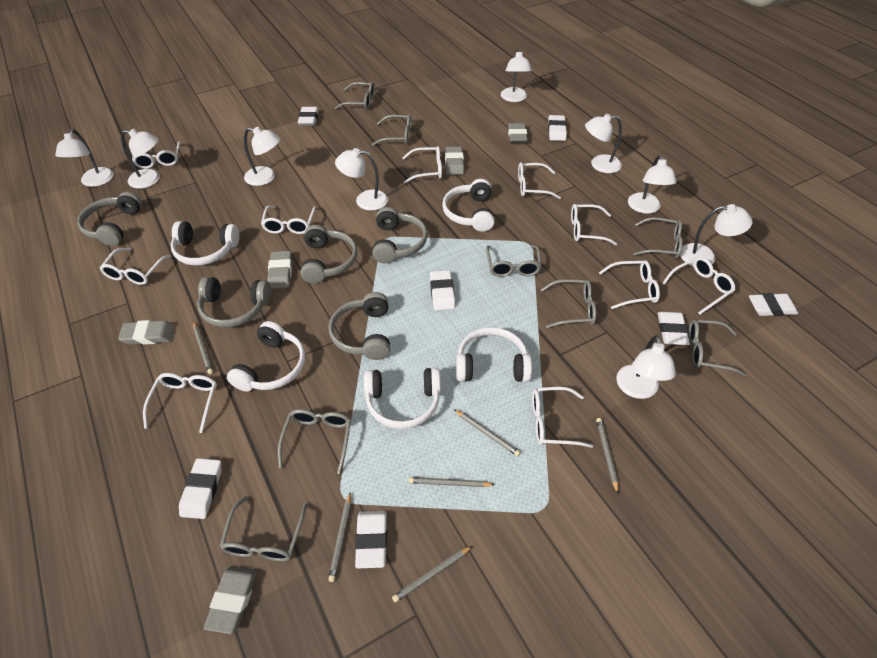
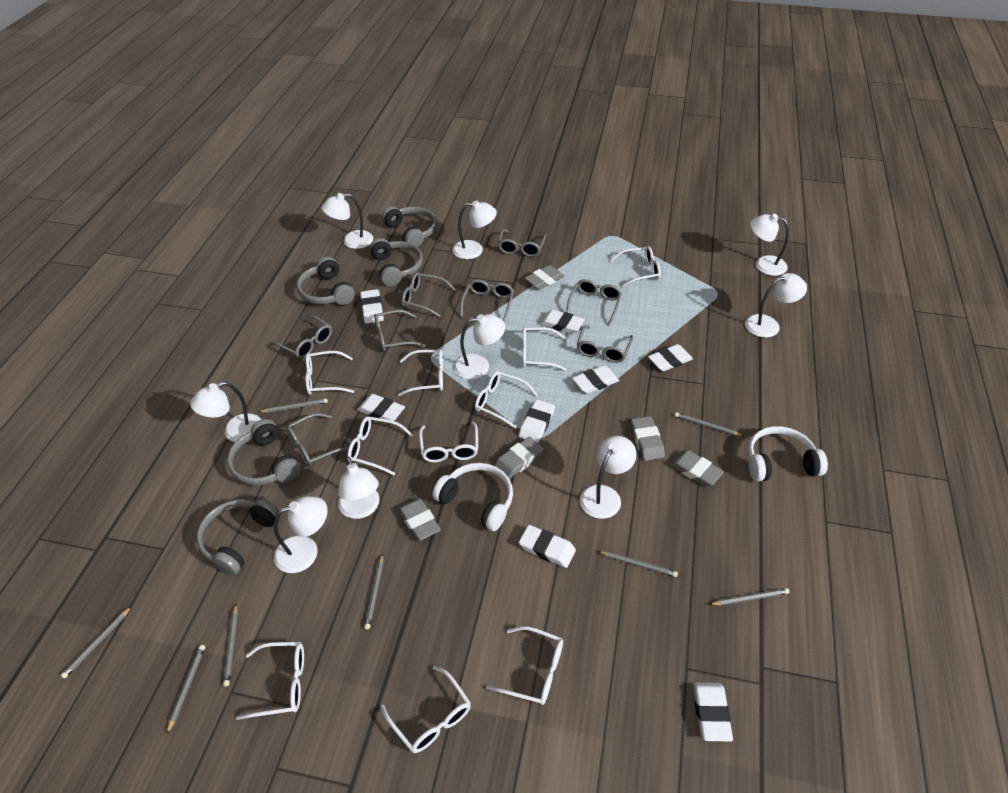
grey pencil: 6 -> 8
white eraser: 7 -> 8
white headphones: 5 -> 2

